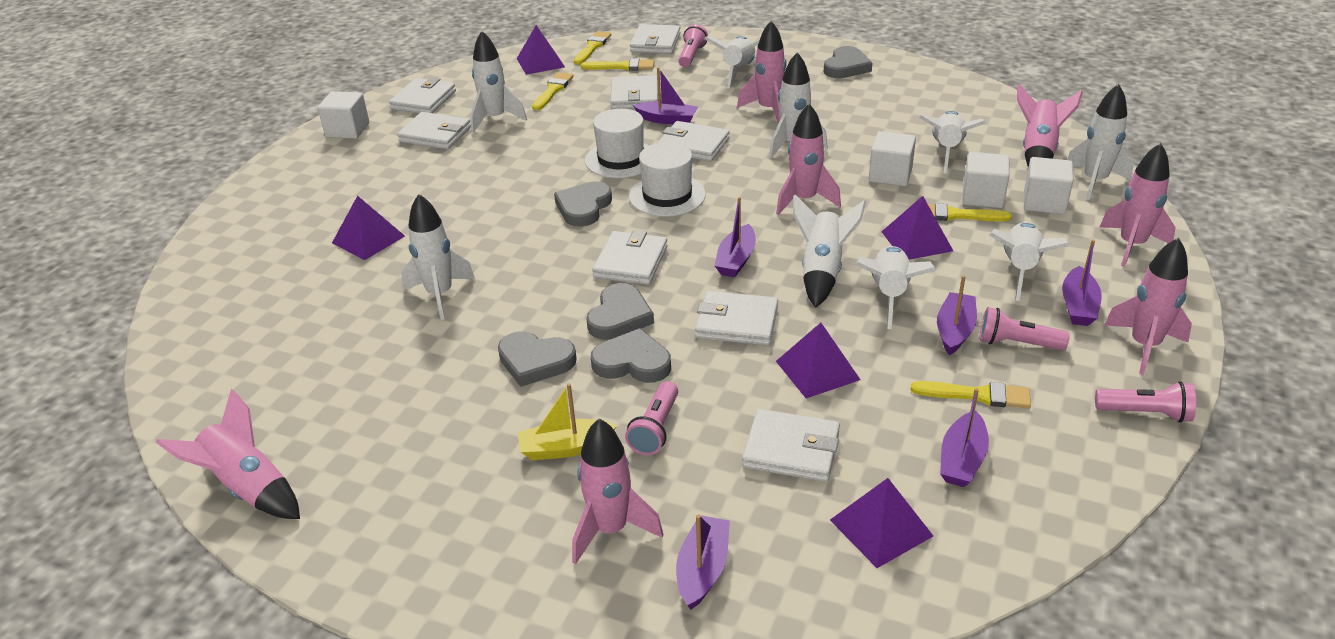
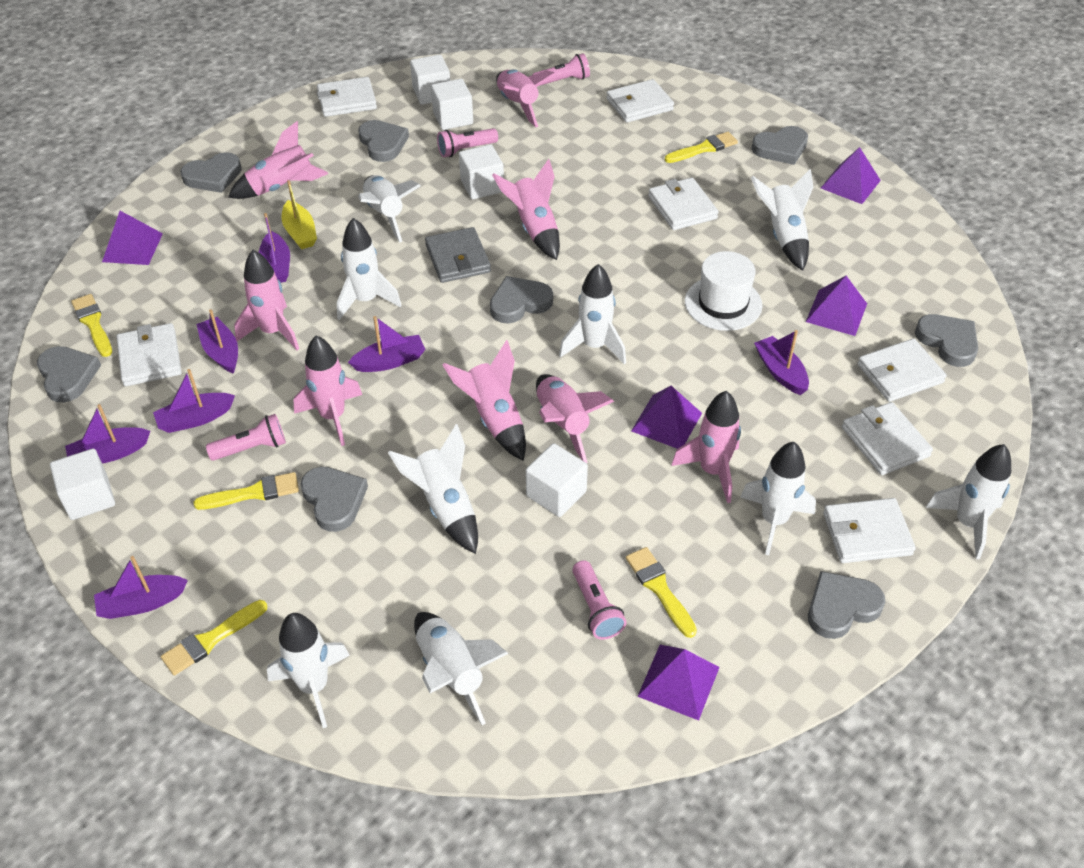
grey heart: 5 -> 8
grey wallet: 0 -> 1
pink rocket: 7 -> 8
purple boat: 6 -> 7
white cube: 4 -> 5
white hat: 2 -> 1
white wallet: 8 -> 7

